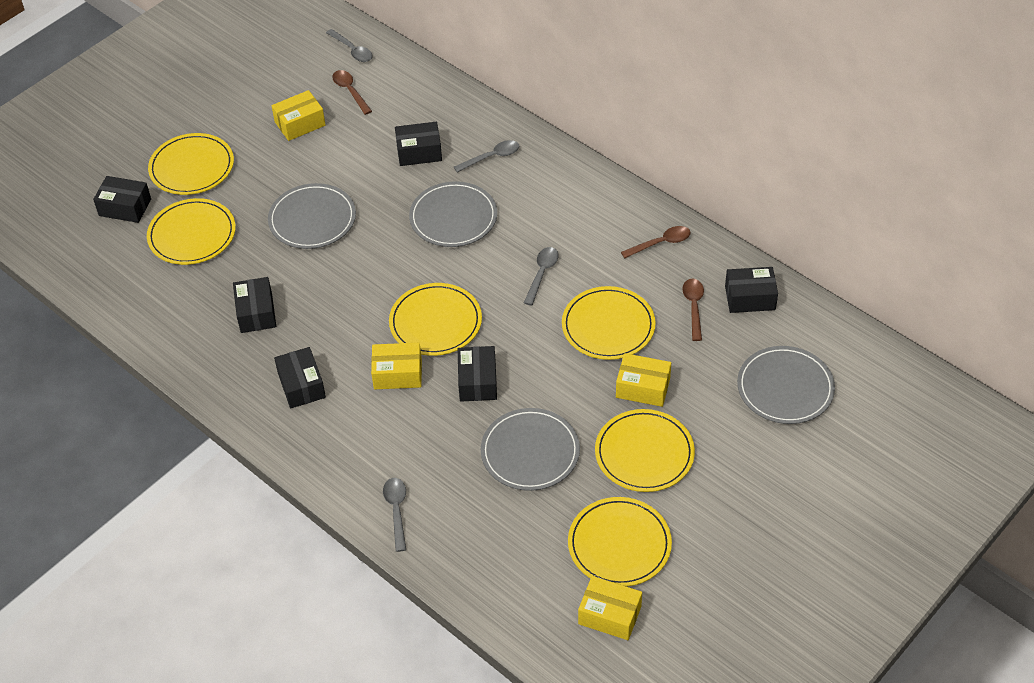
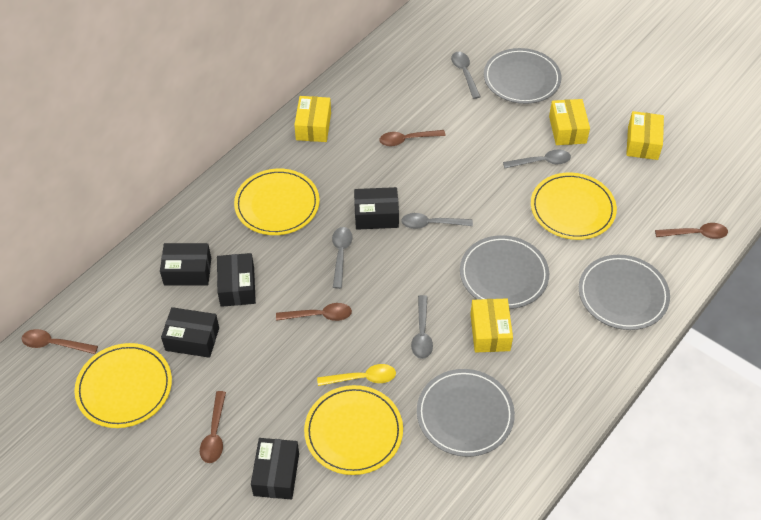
black box: 6 -> 5
brown spoon: 3 -> 5
grey spoon: 4 -> 5
yellow plate: 6 -> 4
yellow spoon: 0 -> 1

